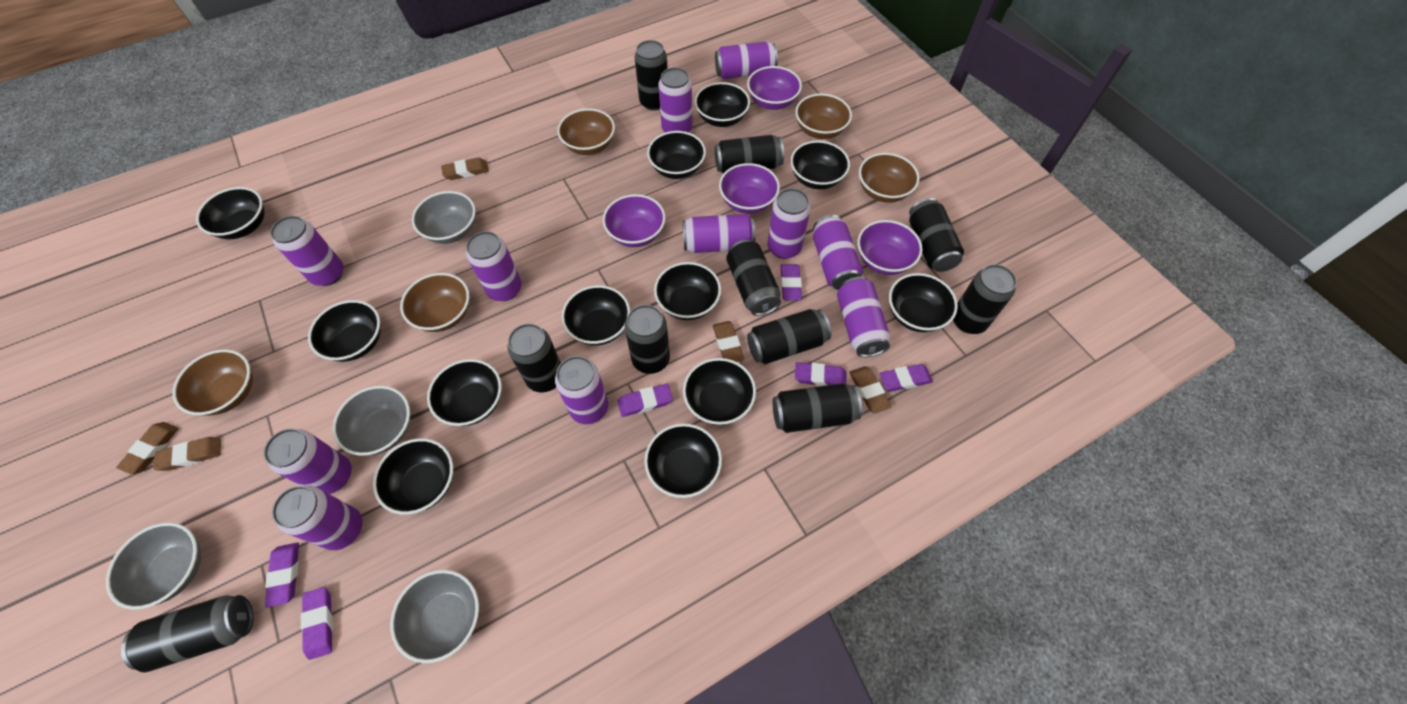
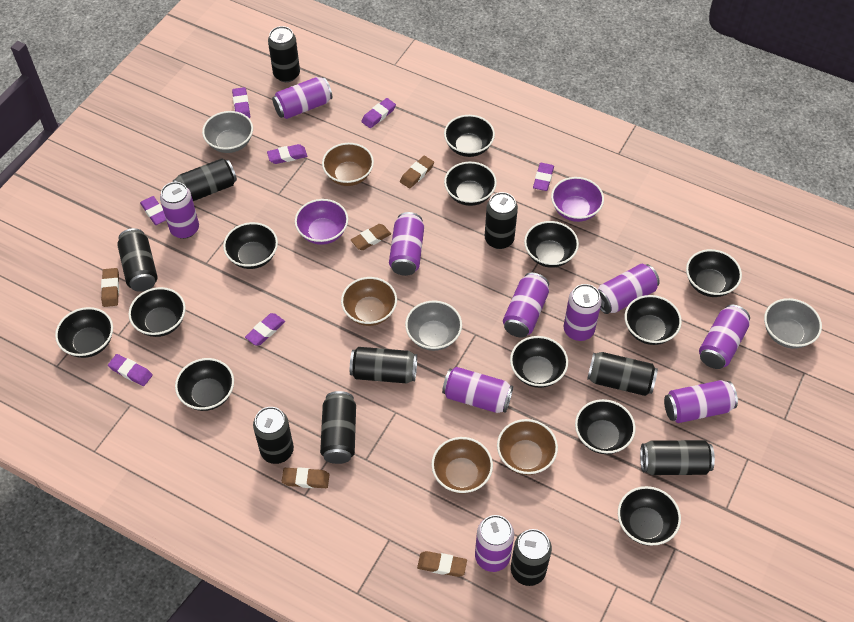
brown bowl: 5 -> 4
grey bowl: 4 -> 3
purple bowl: 4 -> 2
purple can: 11 -> 10
purple eraser: 6 -> 7

